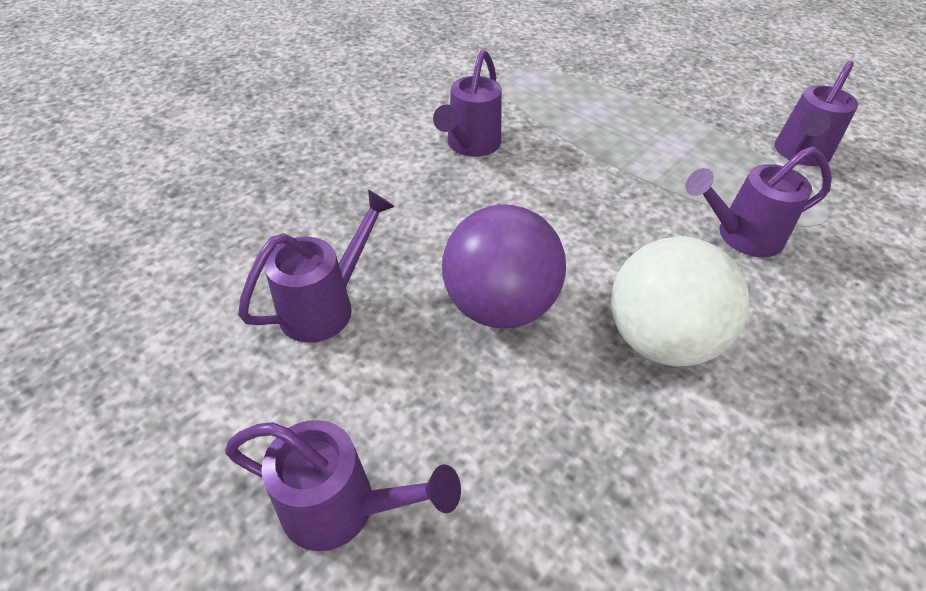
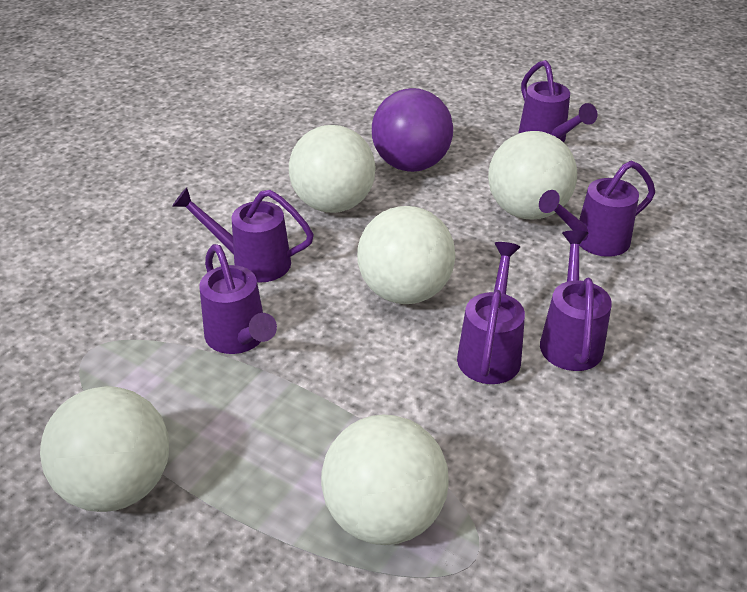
purple watering can: 5 -> 6
white ball: 1 -> 5

